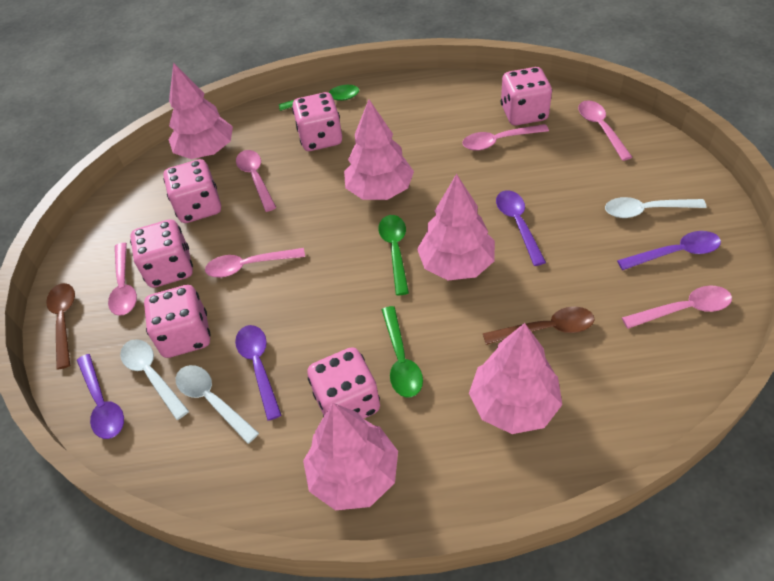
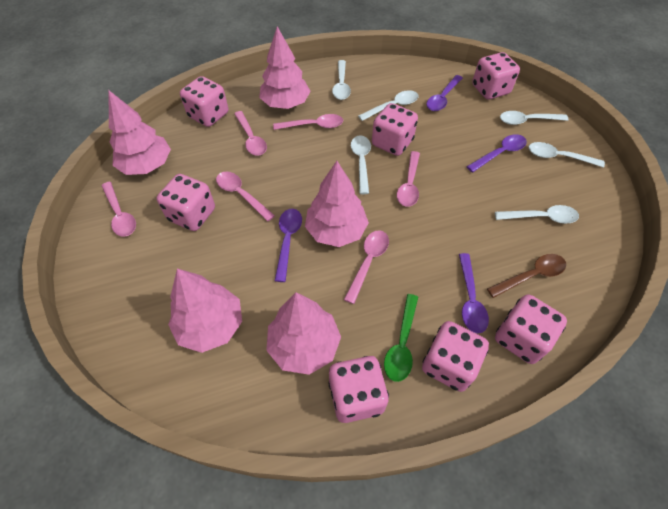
brown spoon: 2 -> 1
green spoon: 3 -> 1
pink dice: 6 -> 7
white spoon: 3 -> 6

